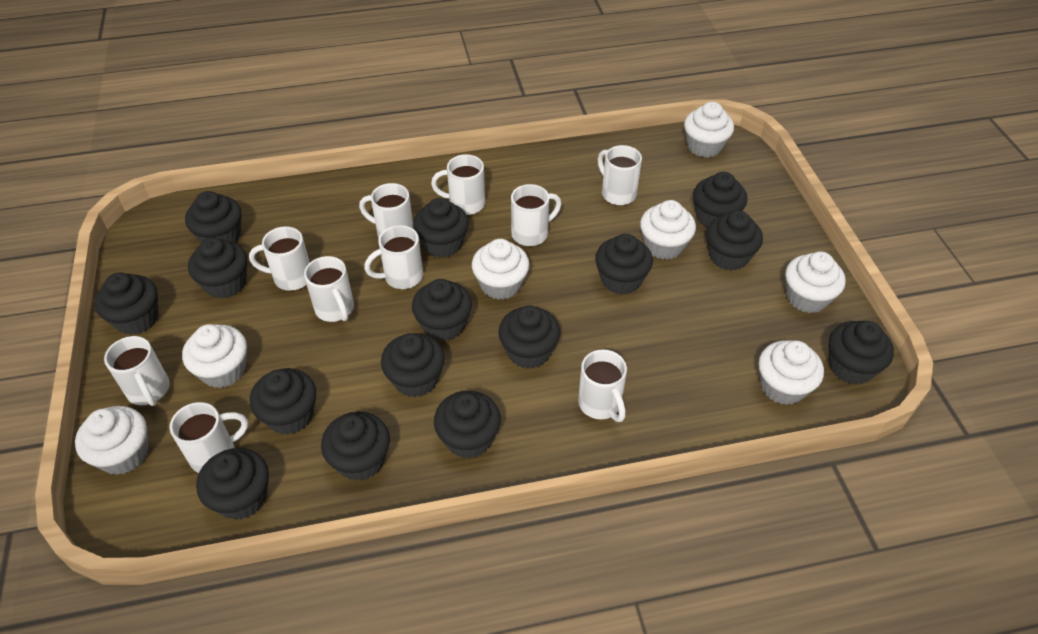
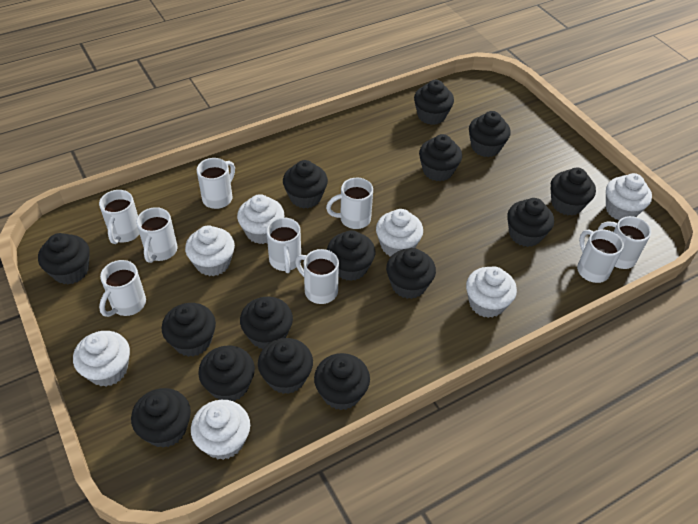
white mug: 10 -> 9

